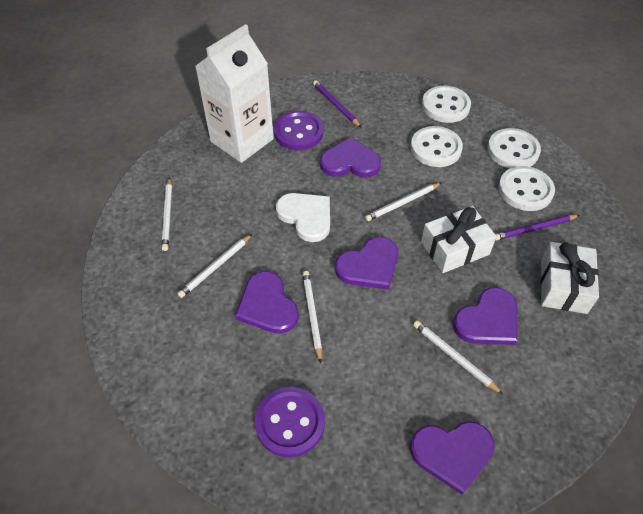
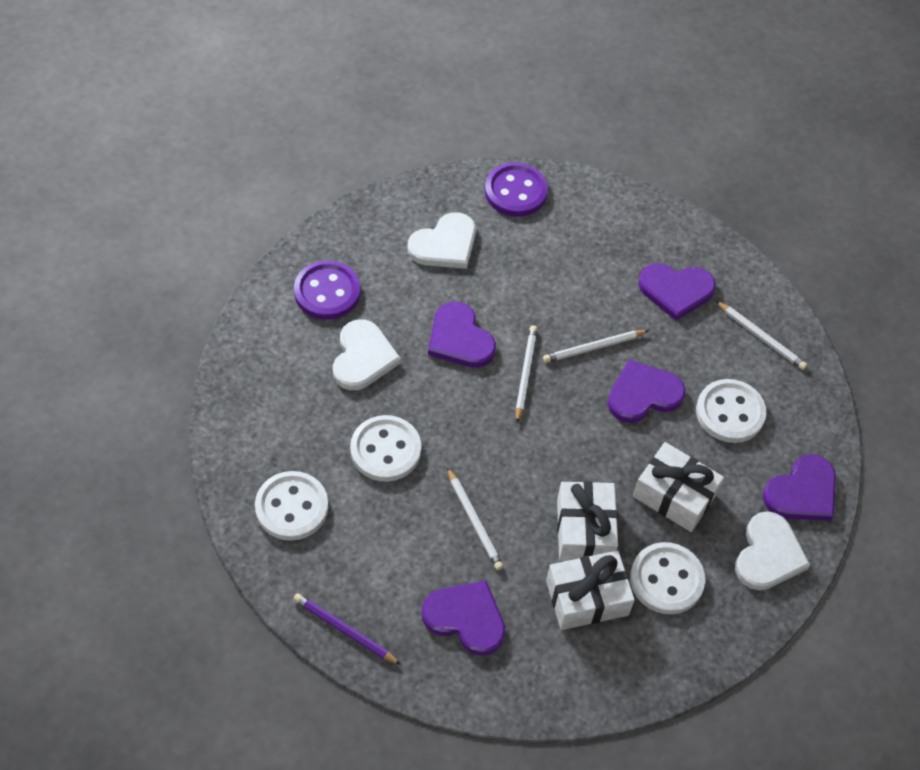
purple pencil: 2 -> 1
white carton: 1 -> 0
white gift: 2 -> 3
white heart: 1 -> 3
white pencil: 5 -> 4

